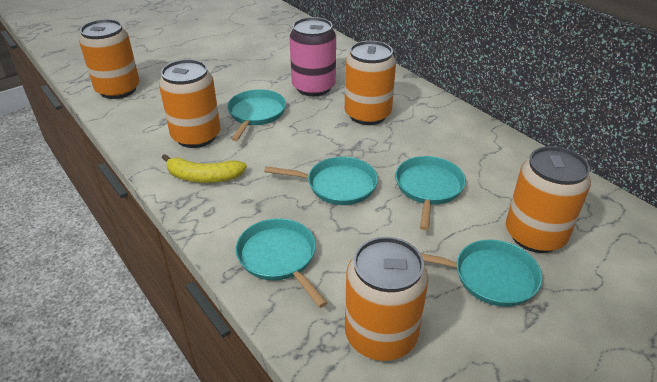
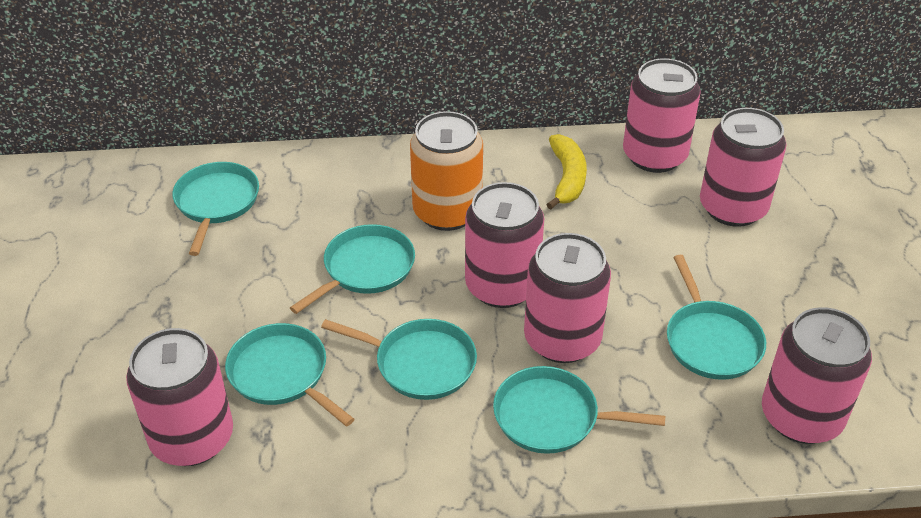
orange can: 5 -> 1
pink can: 1 -> 6
turquoise pan: 5 -> 6

